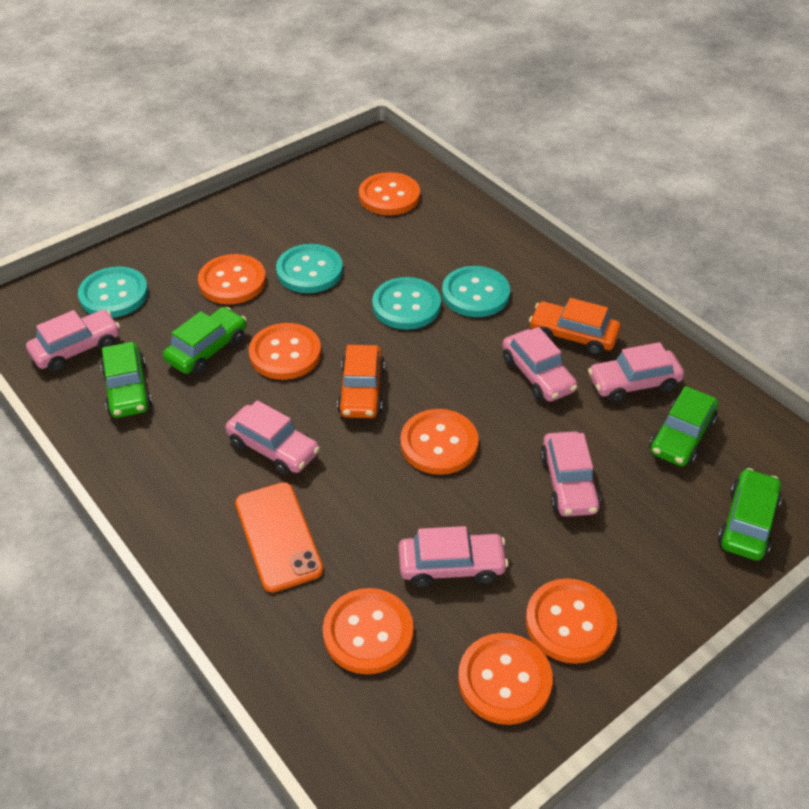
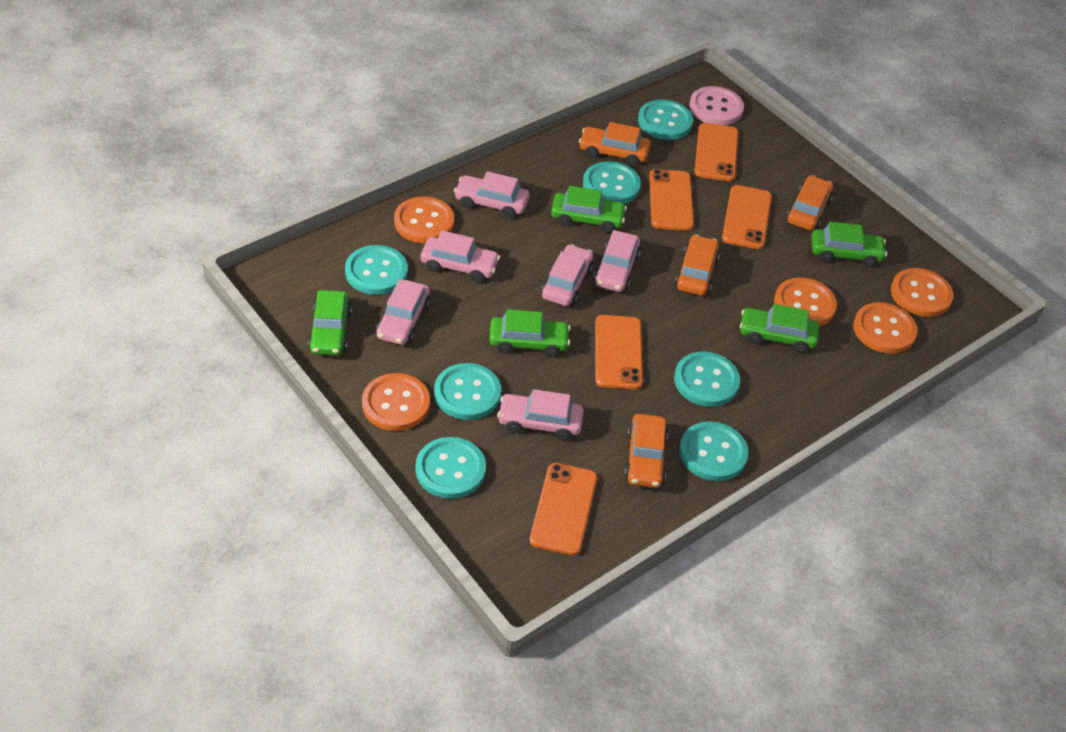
green car: 4 -> 5
orange button: 7 -> 5
orange car: 2 -> 4
orange phone: 1 -> 5
pink button: 0 -> 1
turquoise button: 4 -> 7

